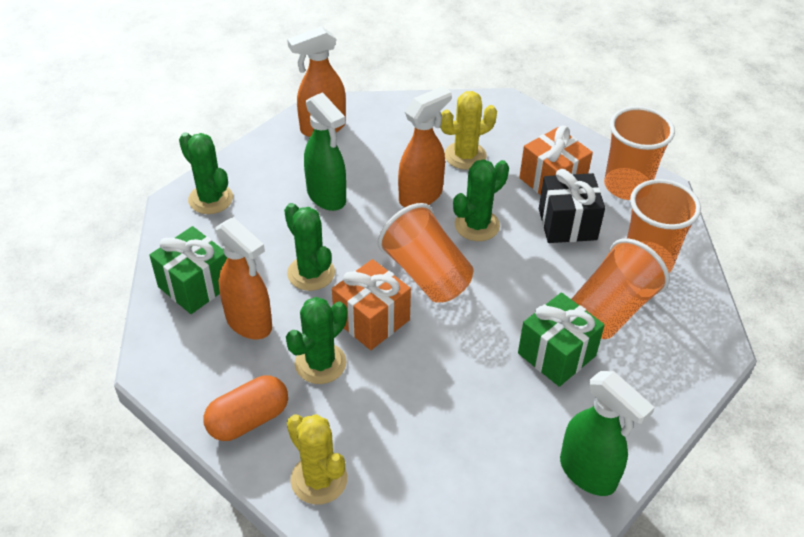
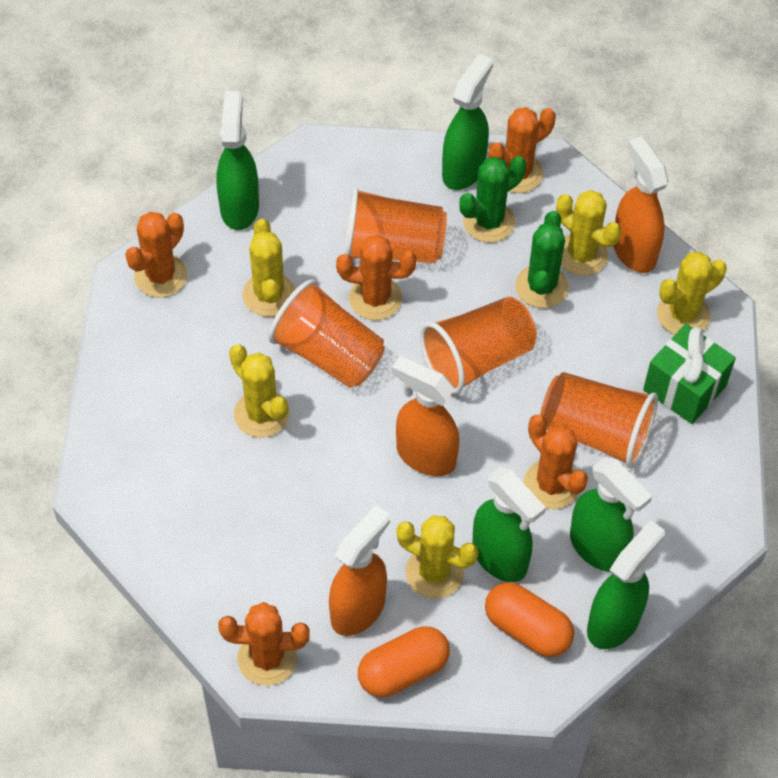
black gift: 1 -> 0
green cactus: 4 -> 2
green gift: 2 -> 1
green spray bottle: 2 -> 5
orange cactus: 0 -> 5
orange capsule: 1 -> 2
orange gift: 2 -> 0
yellow cactus: 2 -> 5

